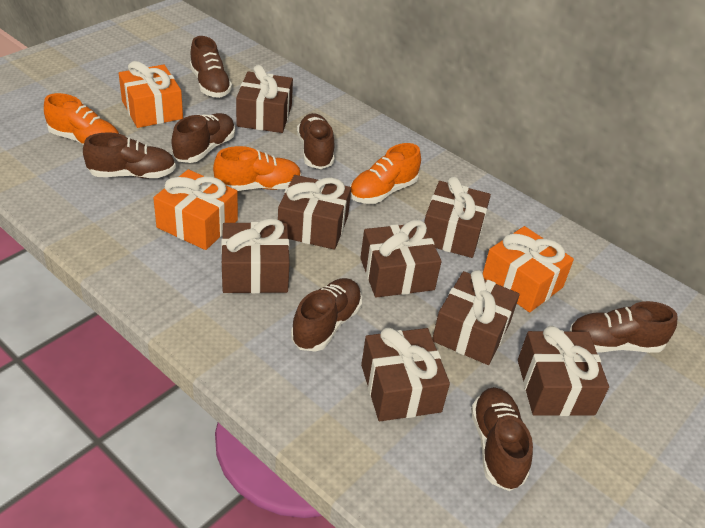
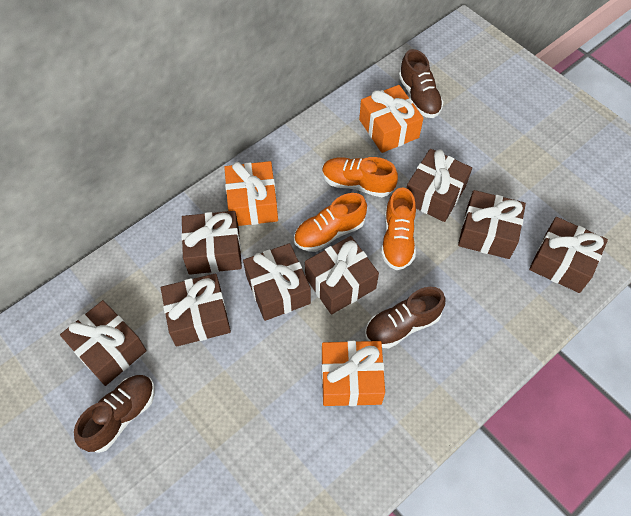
brown shoe: 7 -> 3

